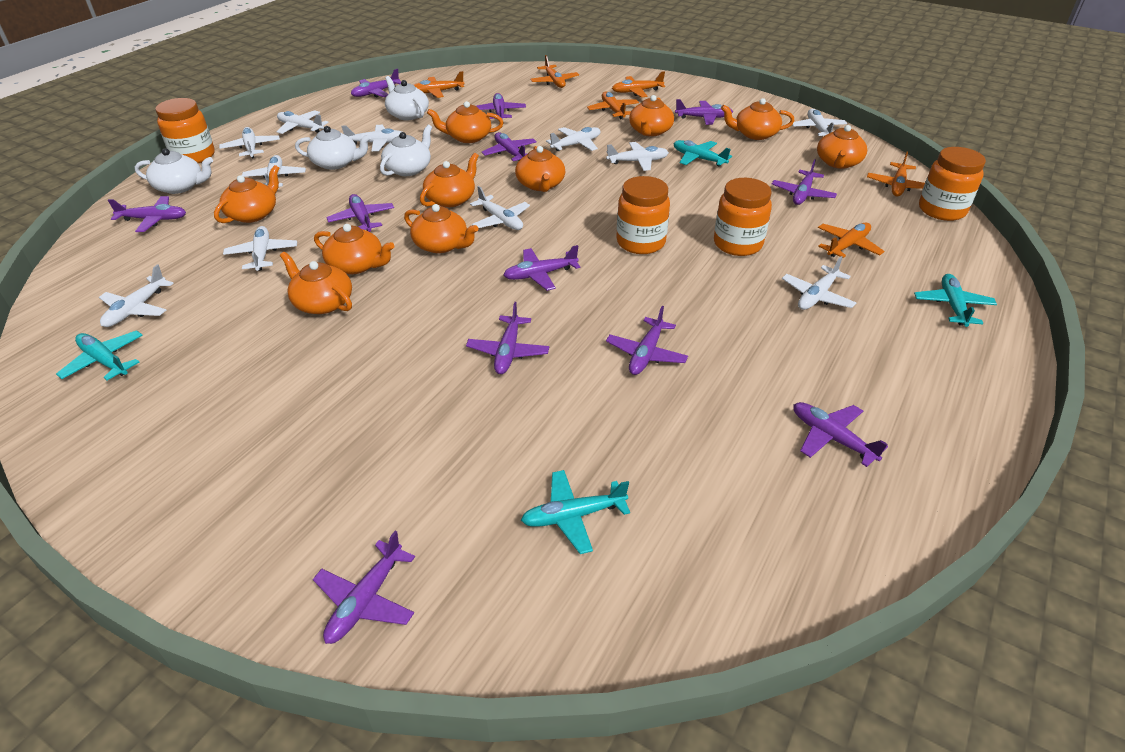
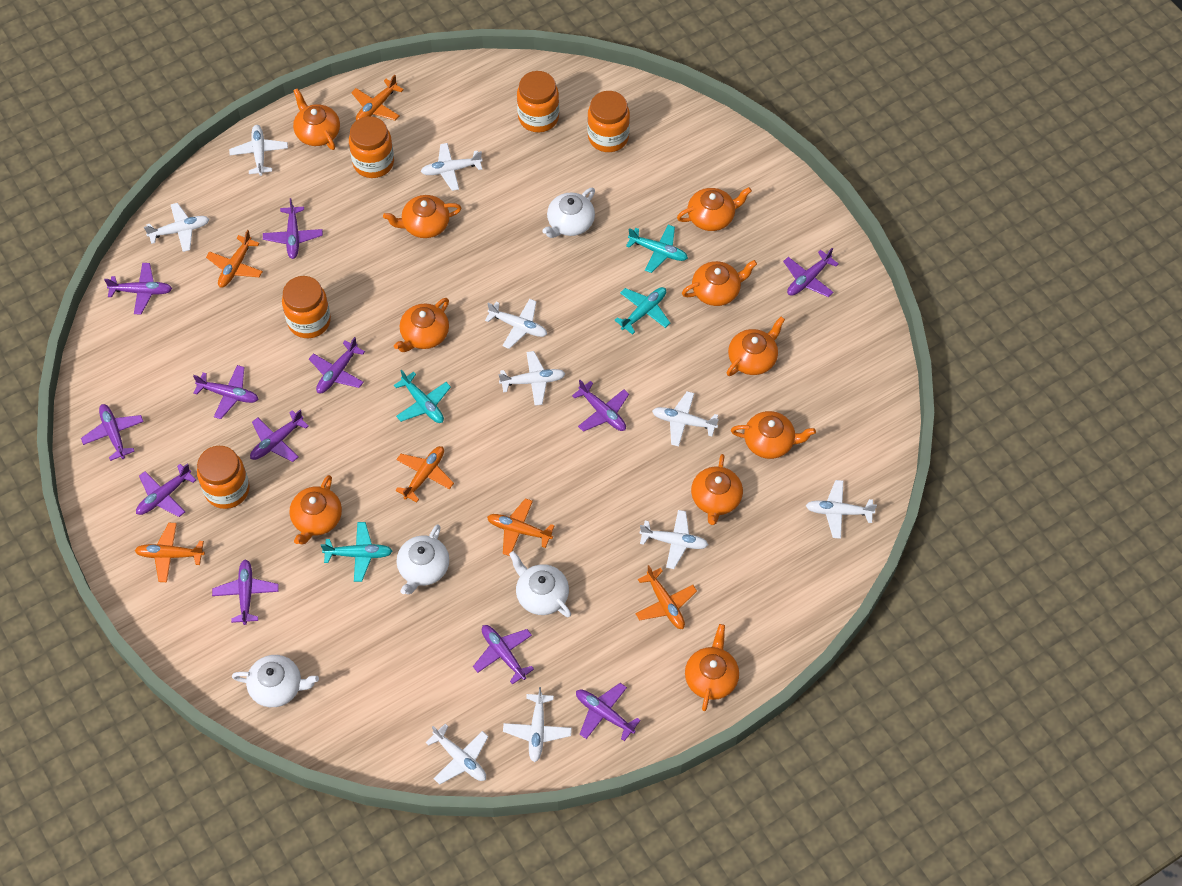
orange jar: 4 -> 5
white plane: 11 -> 10

